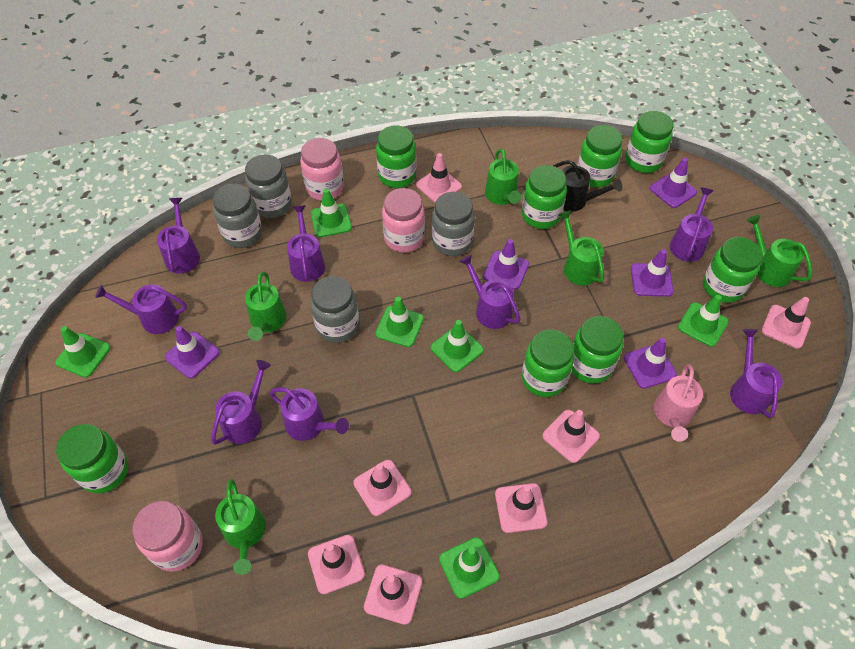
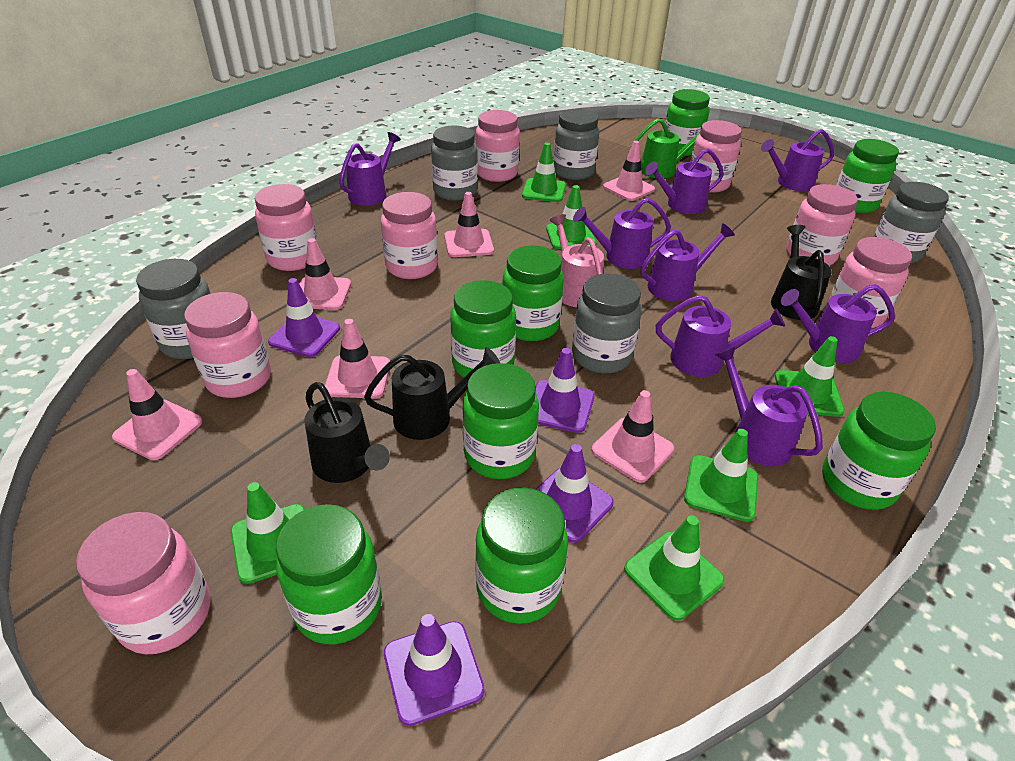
black watering can: 1 -> 3
green watering can: 5 -> 1
grey jar: 4 -> 5
pink jar: 3 -> 8
pink traffic cone: 7 -> 6
purple traffic cone: 5 -> 4

